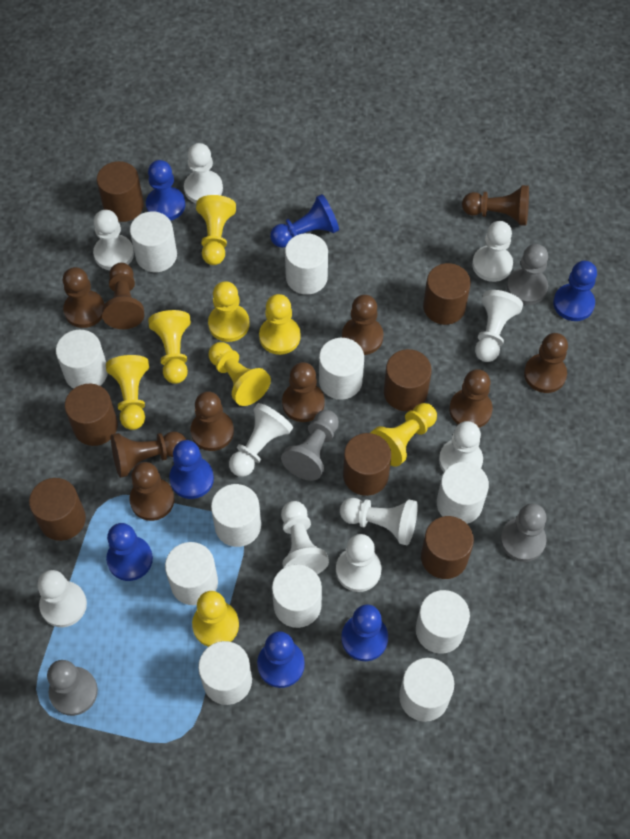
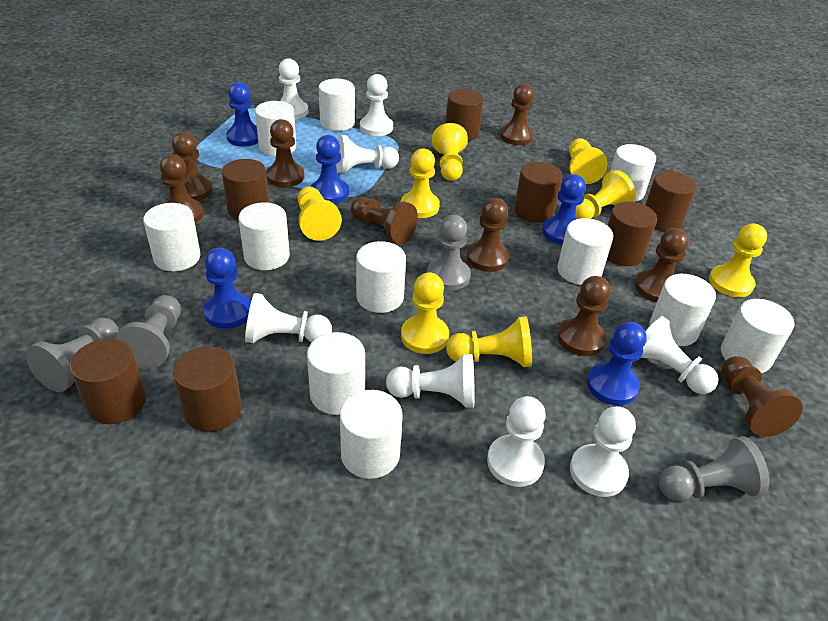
blue pawn: 7 -> 5
brown pawn: 10 -> 9
white pawn: 10 -> 8

